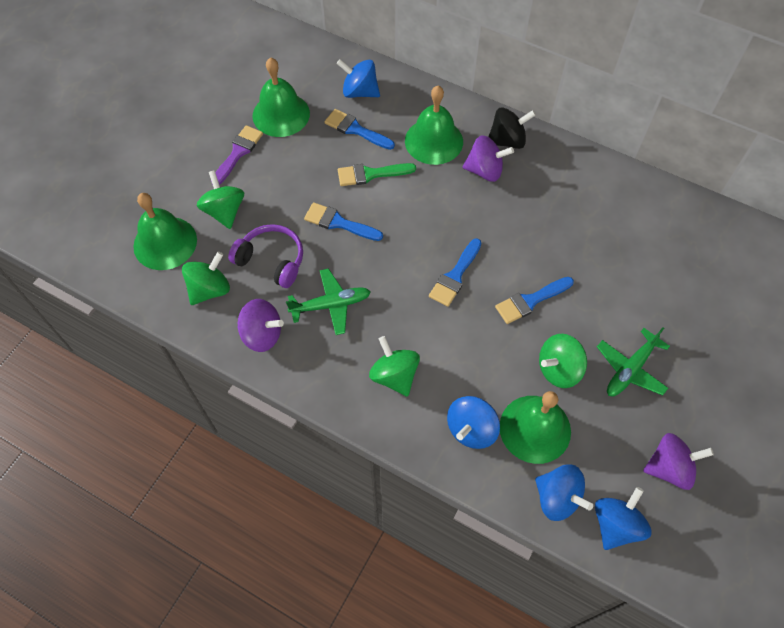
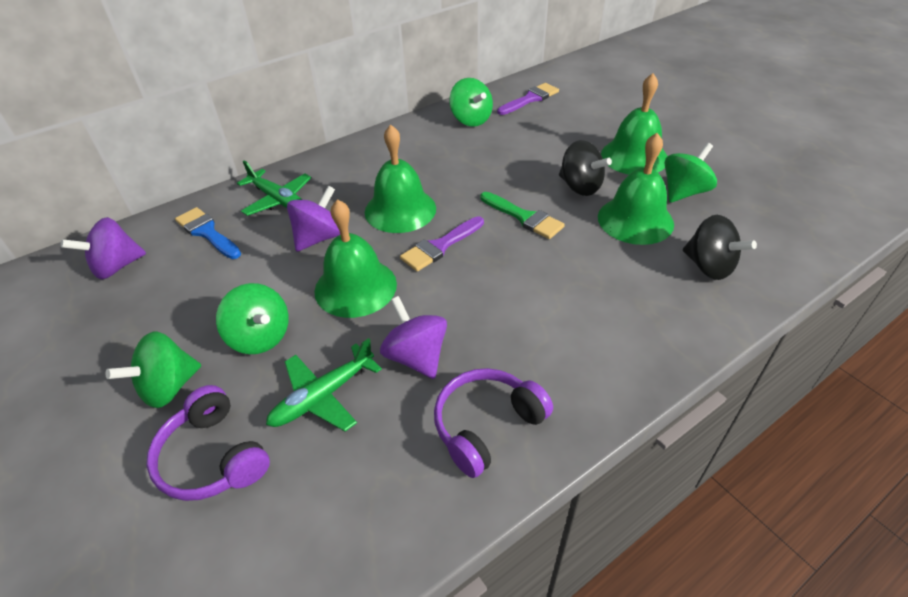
black spinning top: 1 -> 2
blue brush: 4 -> 1
blue spinning top: 4 -> 0
purple brush: 1 -> 2
purple headphones: 1 -> 2

